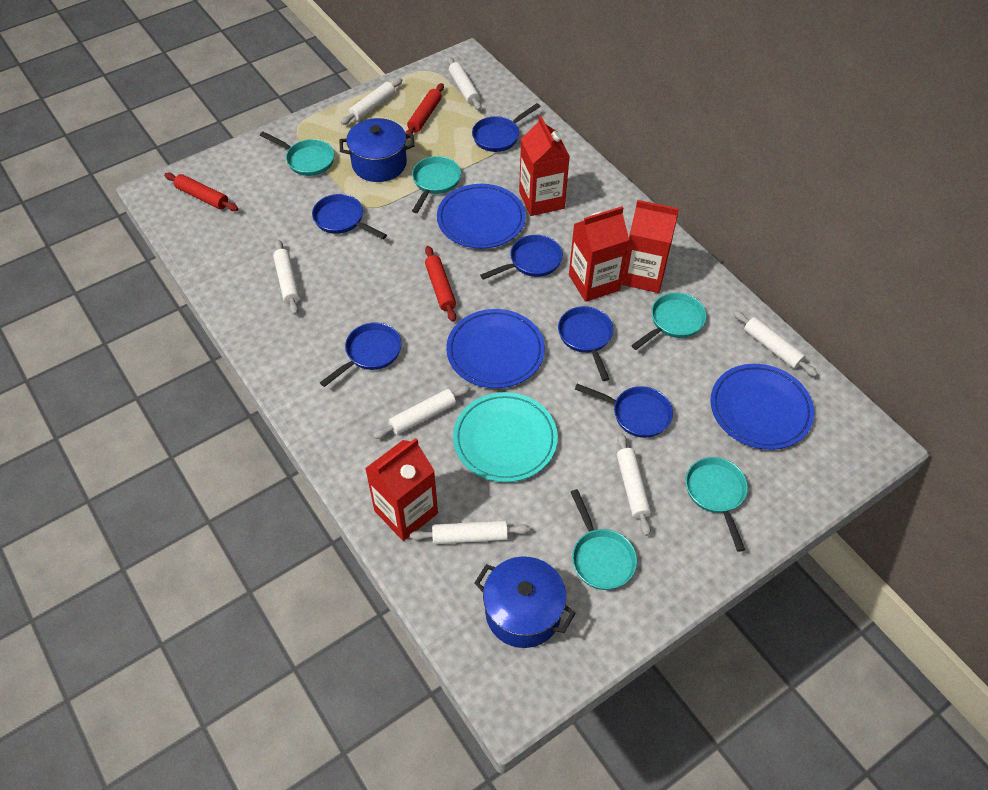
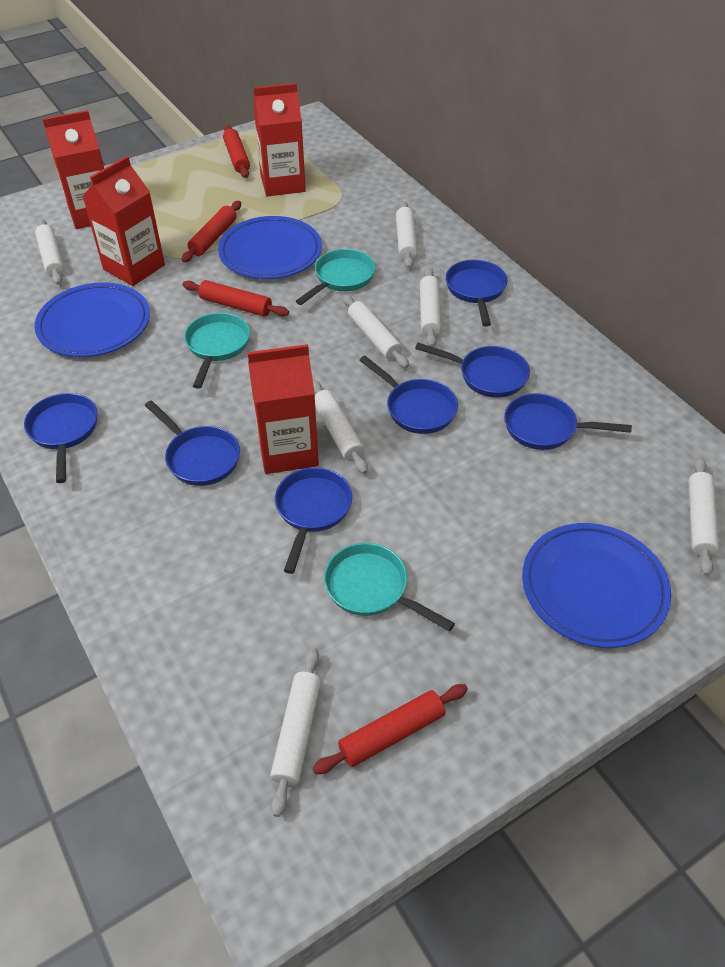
blue pan: 6 -> 7
blue pot: 2 -> 0
red rolling pin: 3 -> 4
turquoise pan: 5 -> 3
turquoise plate: 1 -> 0

